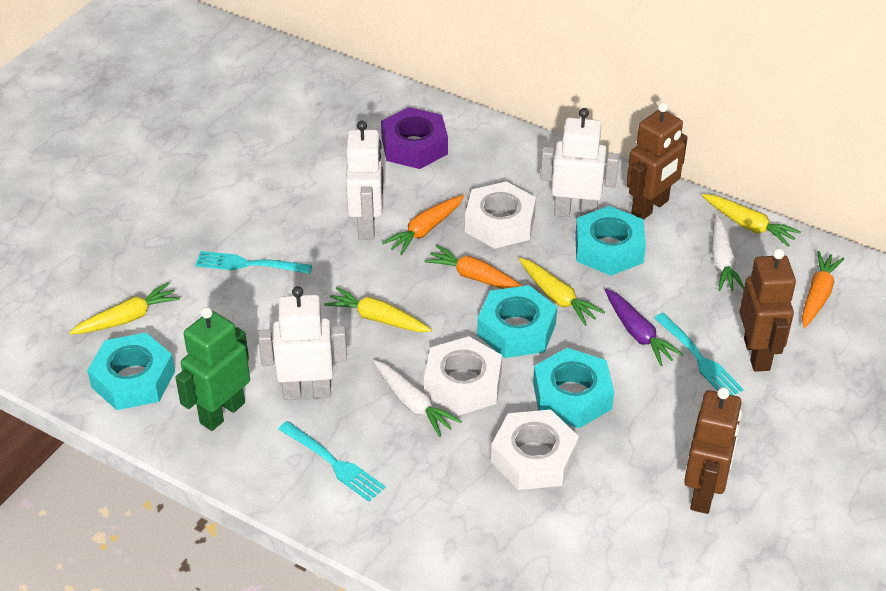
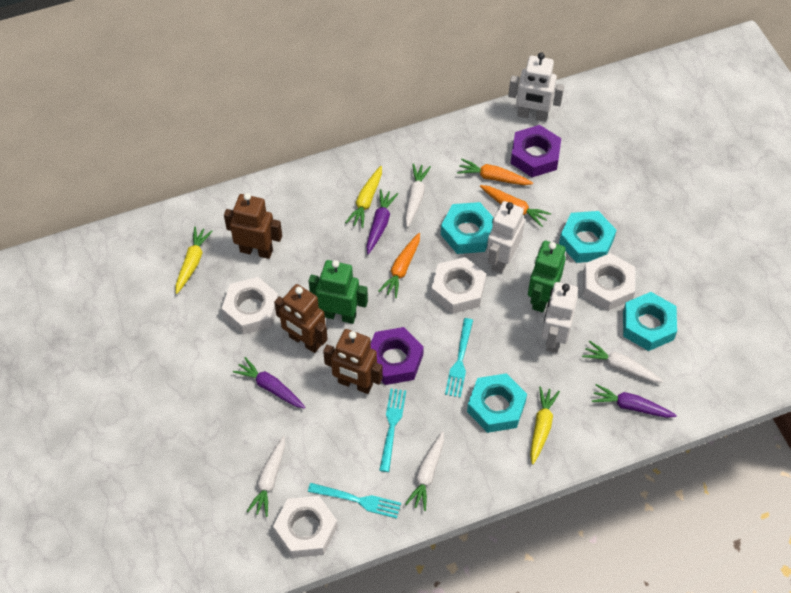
green robot: 1 -> 2
purple carrot: 1 -> 3
purple nut: 1 -> 2
white carrot: 2 -> 4
white nut: 3 -> 4
yellow carrot: 4 -> 3

